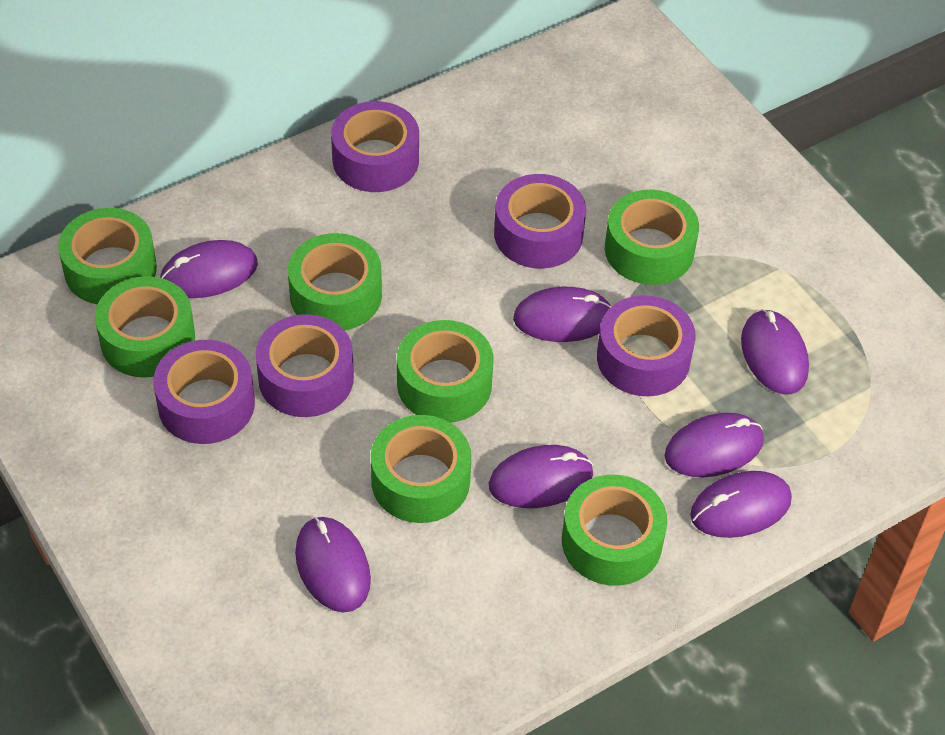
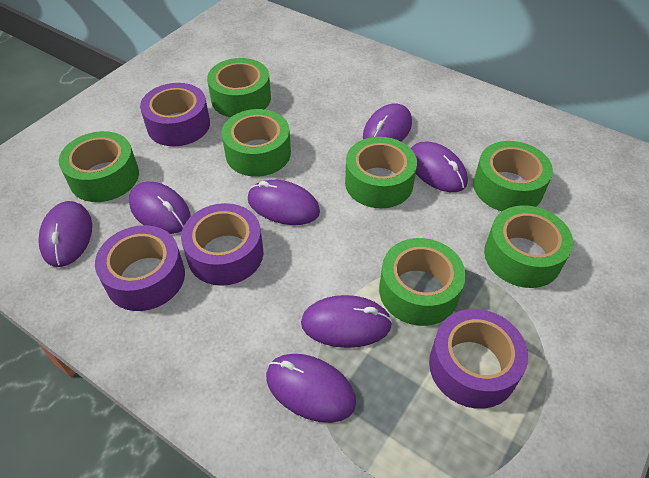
purple tape: 5 -> 4

